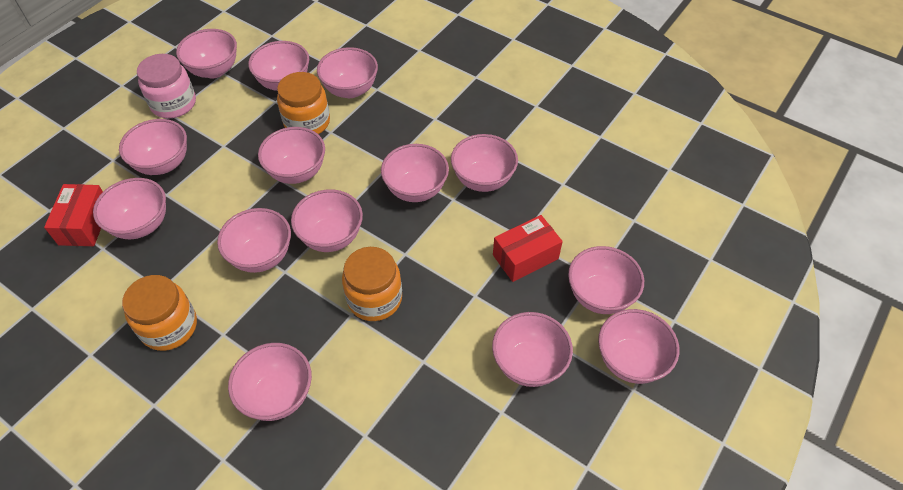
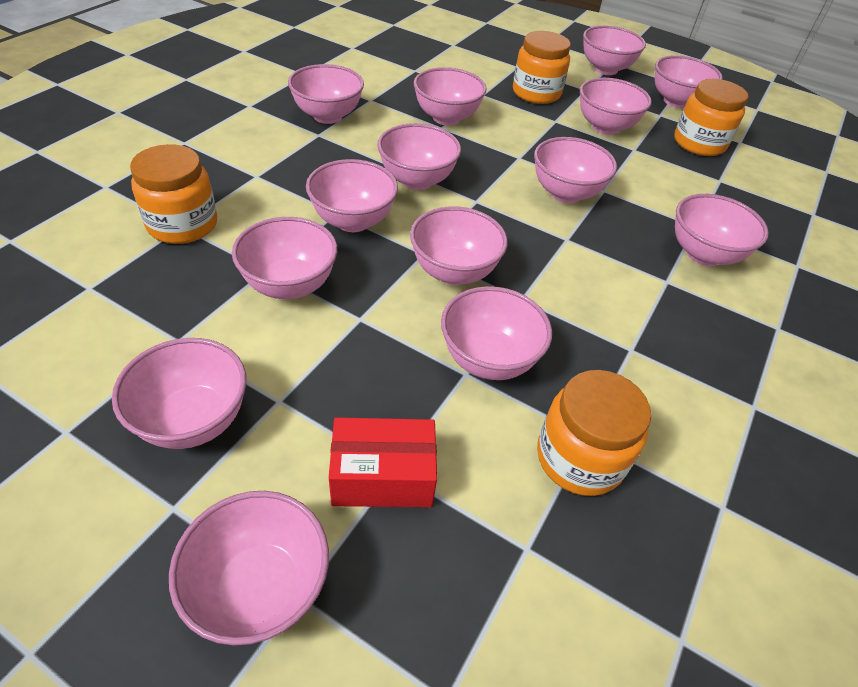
orange jar: 3 -> 4
pink jar: 1 -> 0
red box: 2 -> 1

